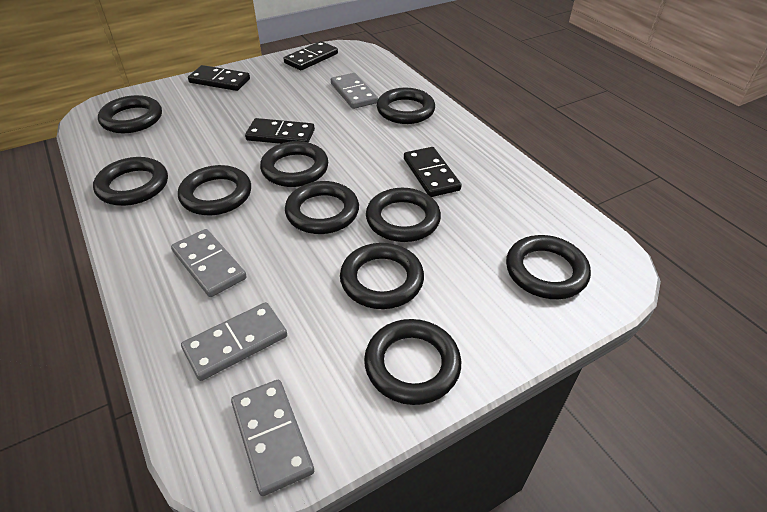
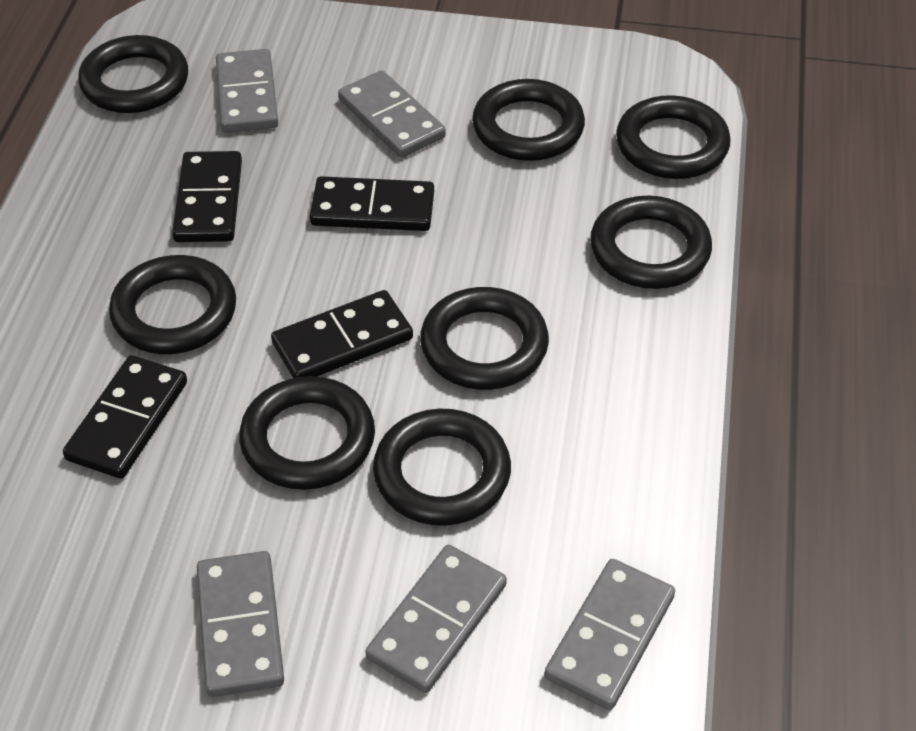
black ring: 10 -> 8
grey domino: 4 -> 5

